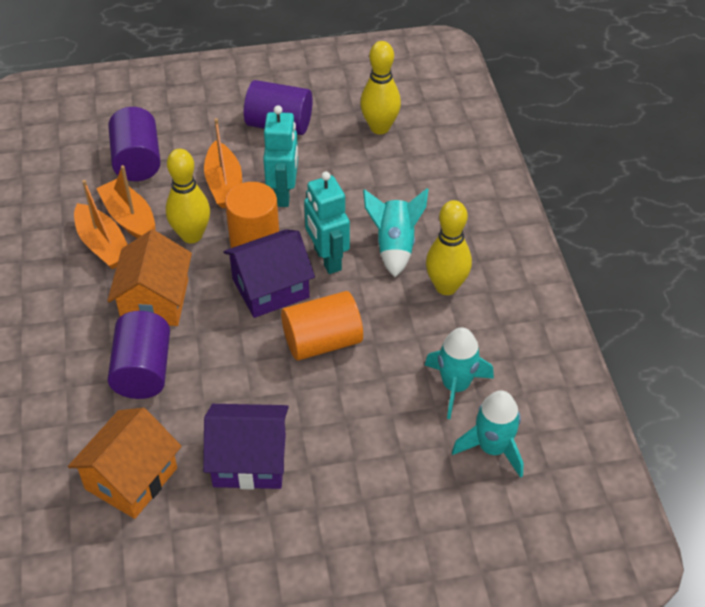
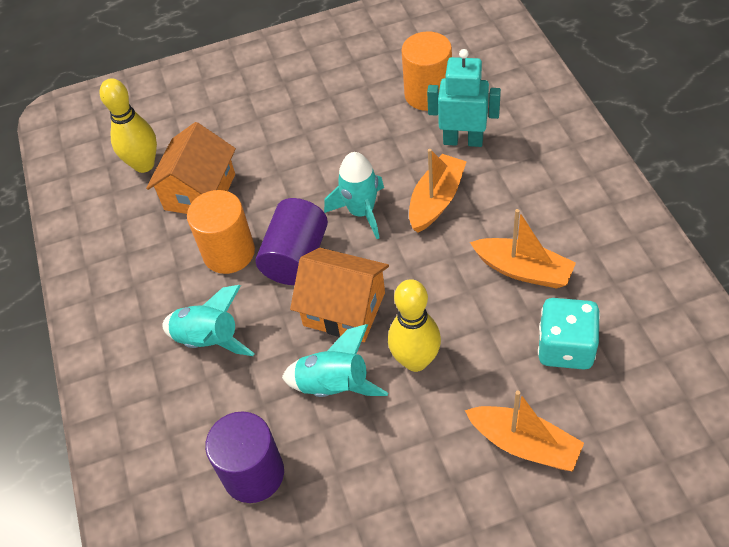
purple cylinder: 3 -> 2
purple house: 2 -> 0
turquoise dice: 0 -> 1
turquoise robot: 2 -> 1
yellow bowling pin: 3 -> 2

